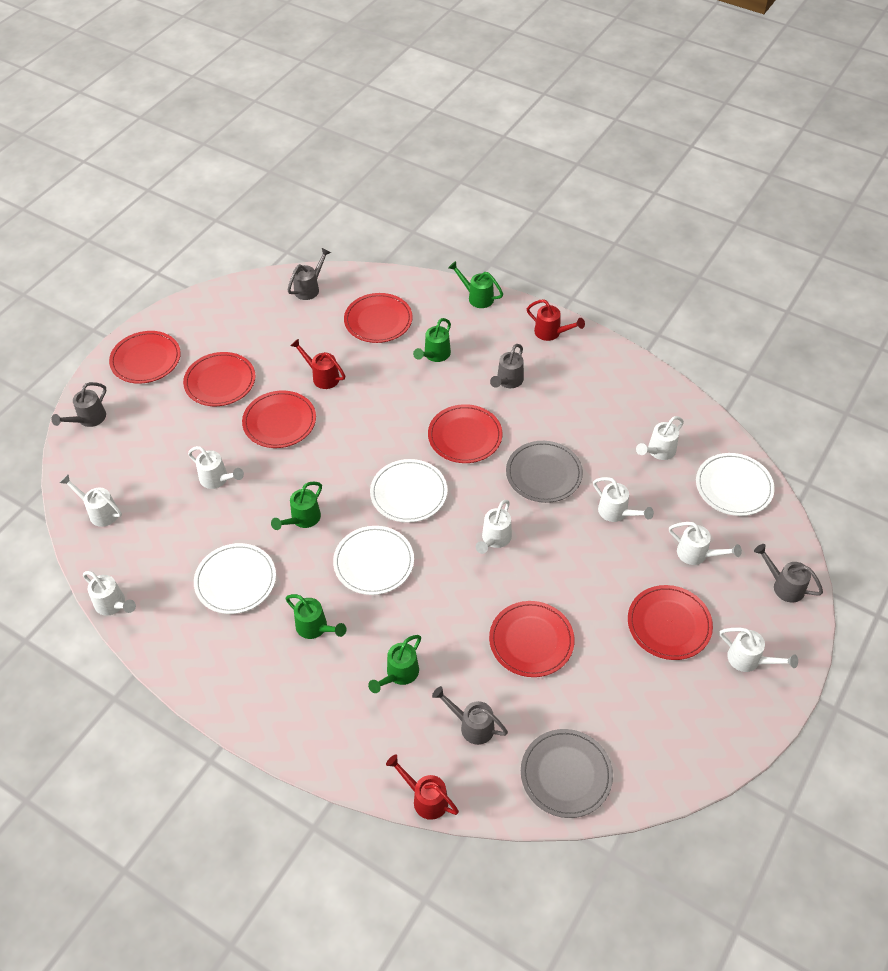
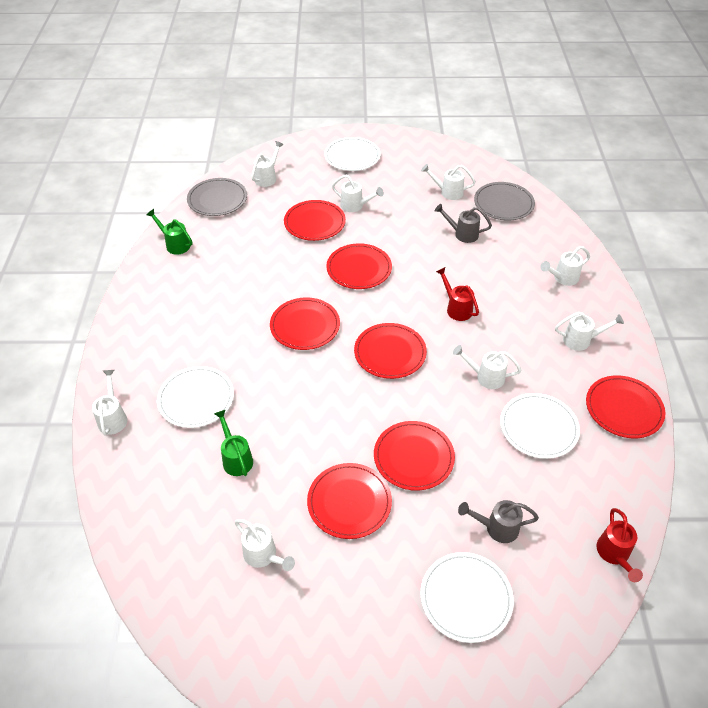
green watering can: 5 -> 2
grey watering can: 5 -> 2
red watering can: 3 -> 2

